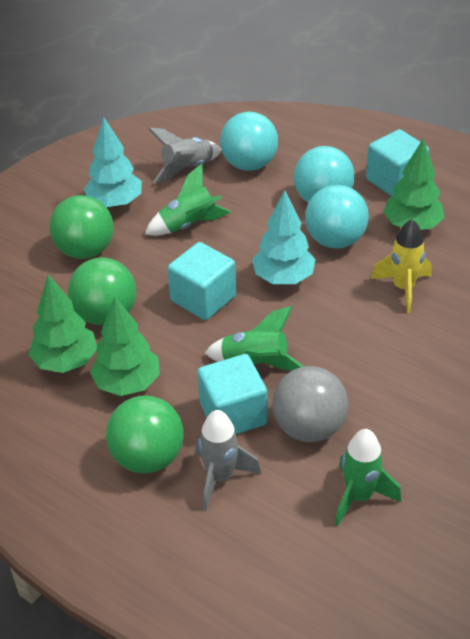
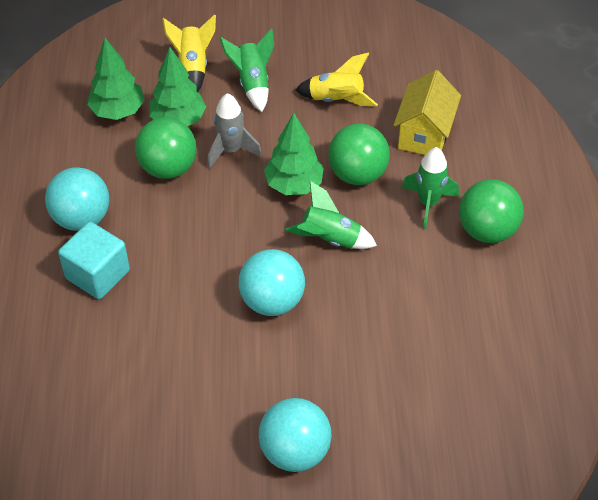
grey ball: 1 -> 0
grey rocket: 2 -> 1
turquoise cube: 3 -> 1
turquoise tree: 2 -> 0
yellow house: 0 -> 1
yellow rocket: 1 -> 2

